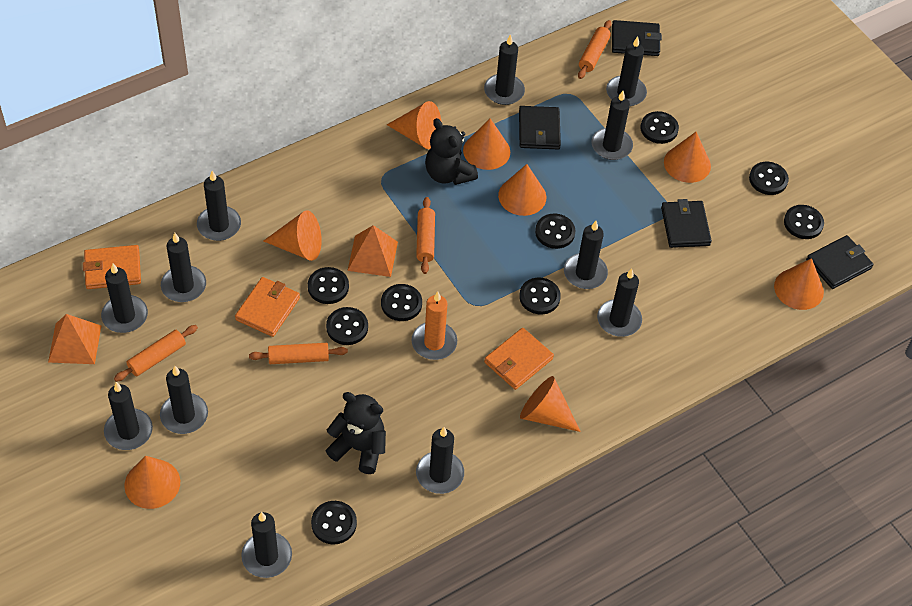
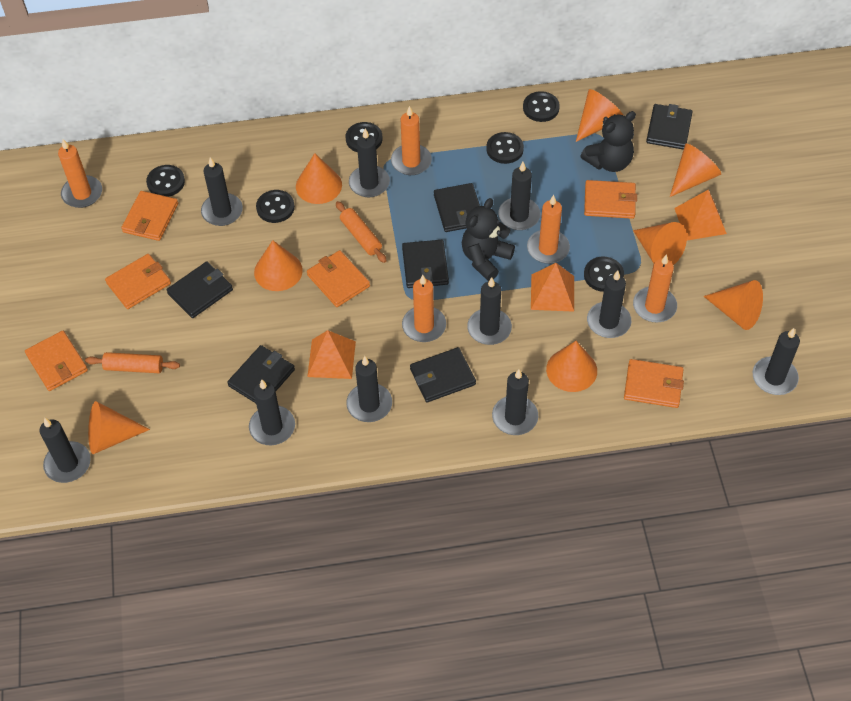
black button: 9 -> 6
black candle: 12 -> 10
black wallet: 4 -> 6
orange candle: 1 -> 5
orange pyramid: 2 -> 3
orange rolling pin: 4 -> 2
orange wallet: 3 -> 6

